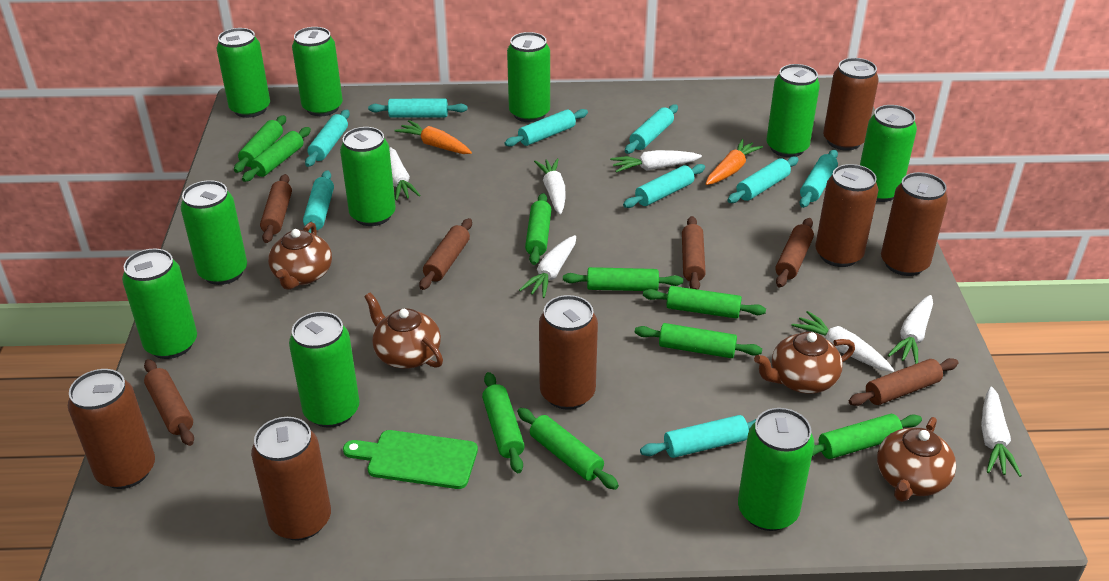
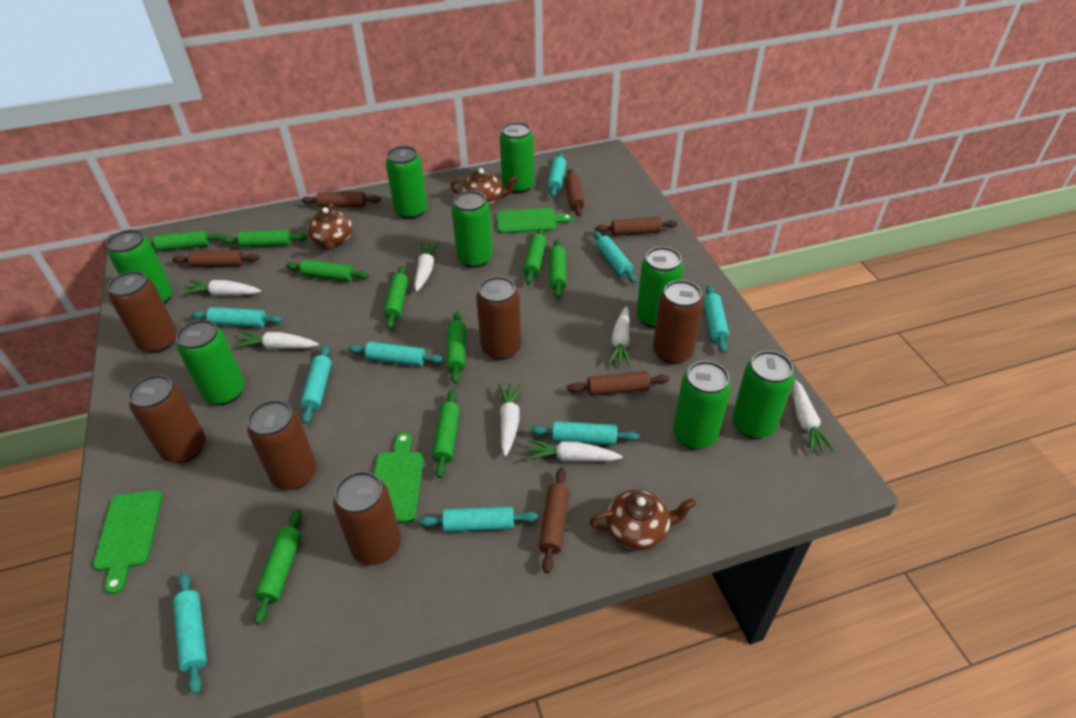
brown teapot: 4 -> 3
green can: 10 -> 8
green cutting board: 1 -> 3
orange carrot: 2 -> 0

